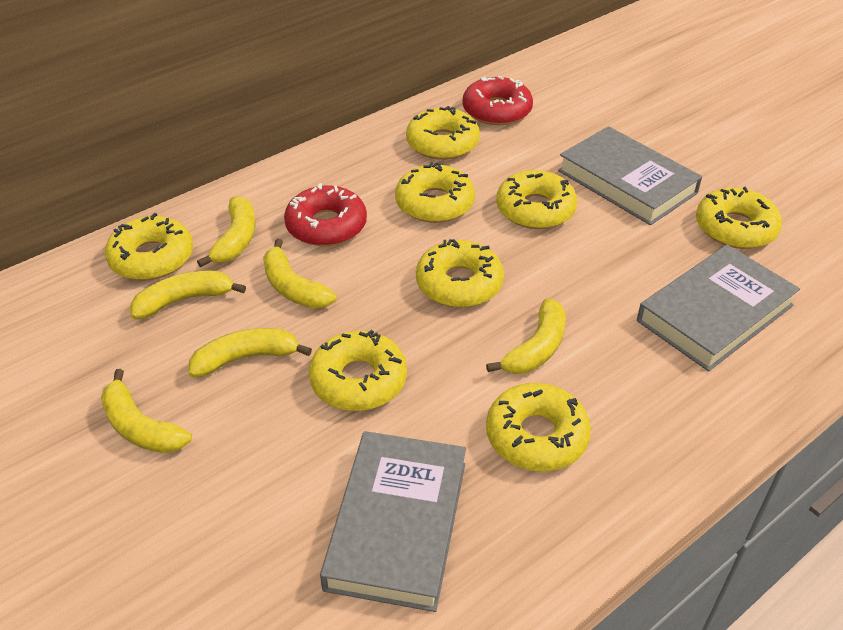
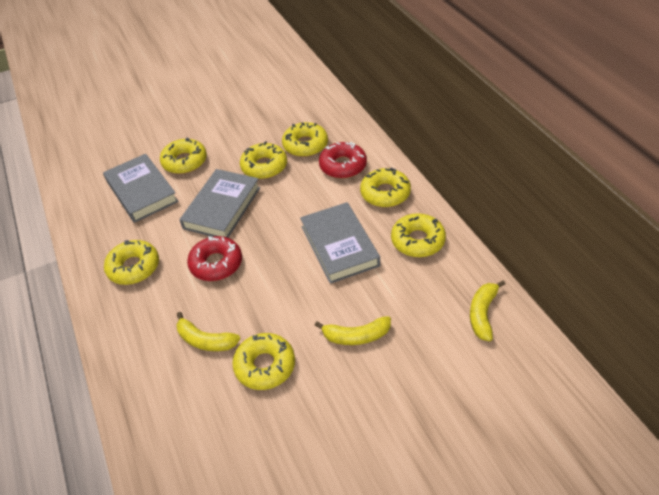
yellow banana: 6 -> 3
yellow donut: 8 -> 7

